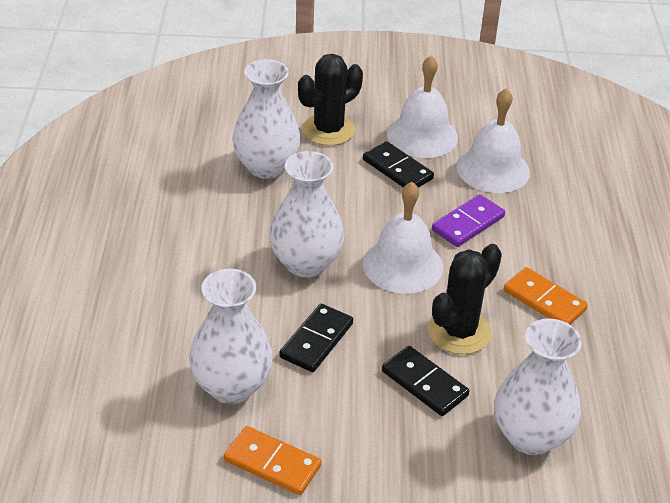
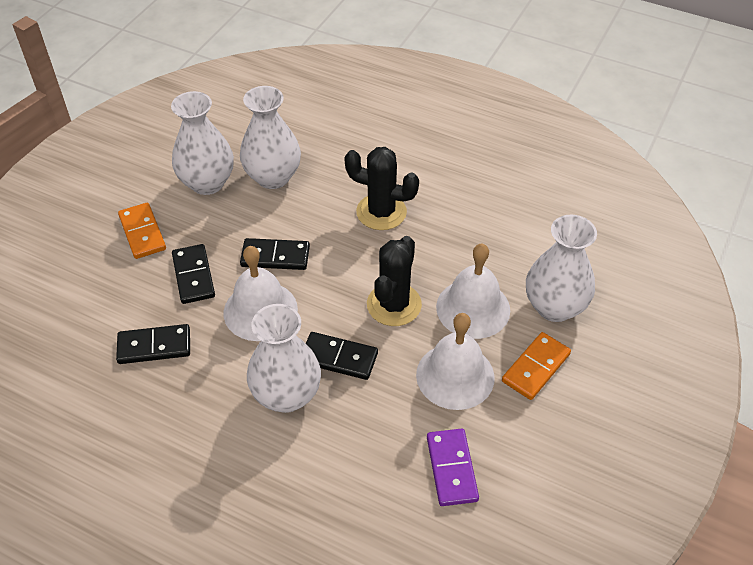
black domino: 3 -> 4

